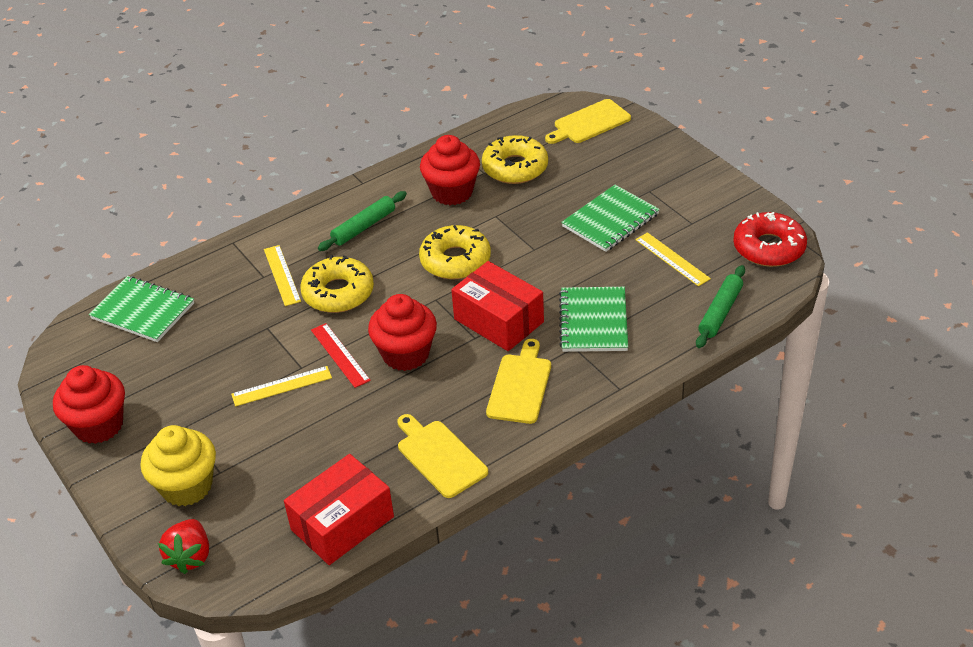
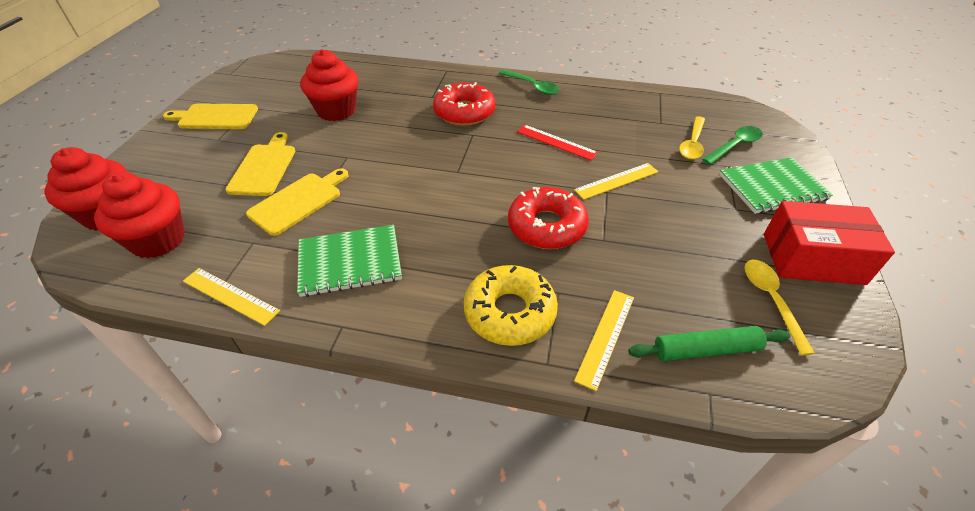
green notebook: 3 -> 2
green rolling pin: 2 -> 1
green spoon: 0 -> 2
red box: 2 -> 1
red donut: 1 -> 2
red strawberry: 1 -> 0
yellow cupcake: 1 -> 0
yellow donut: 3 -> 1
yellow spoon: 0 -> 2

